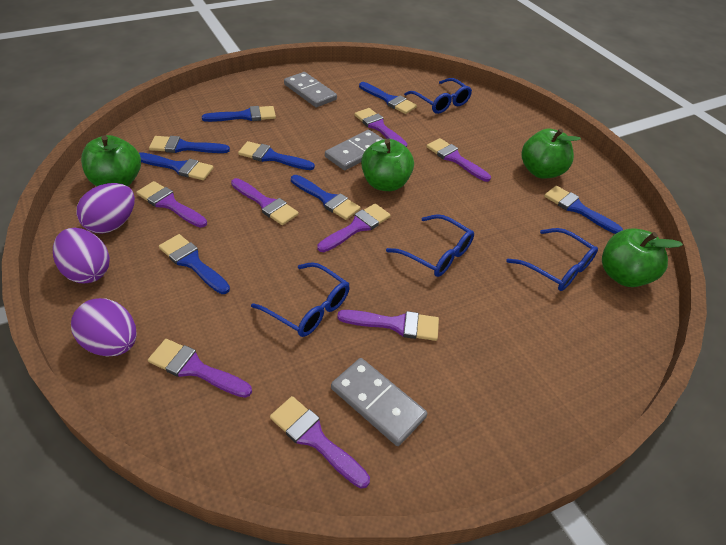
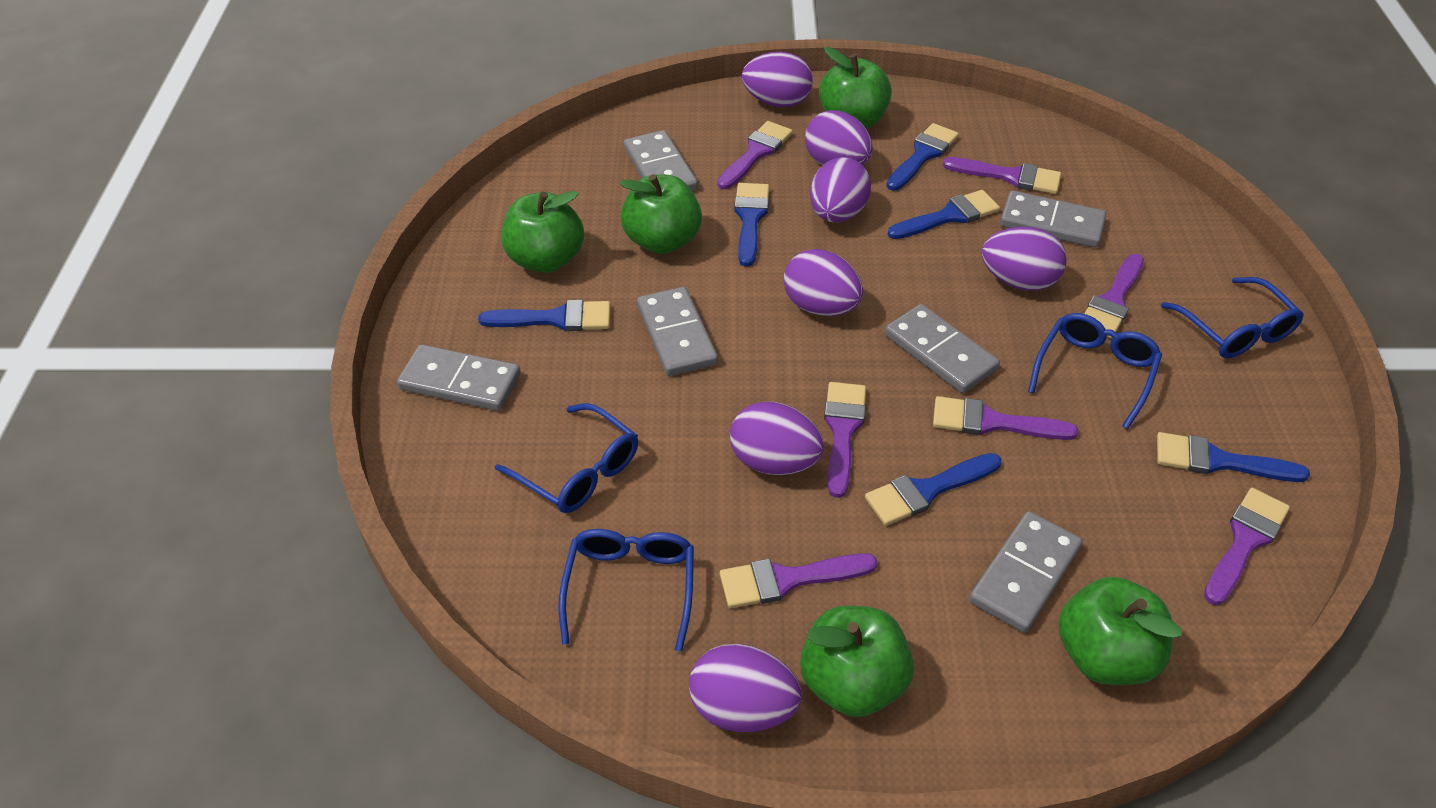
blue brush: 8 -> 6
green apple: 4 -> 5
grey domino: 3 -> 6
purple brush: 8 -> 7
purple egg: 3 -> 7

